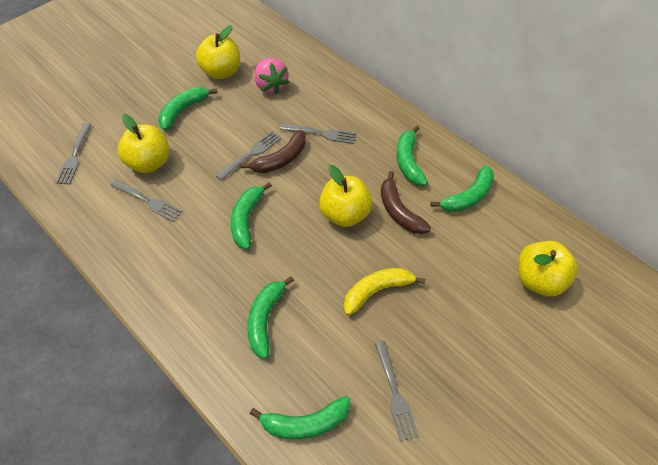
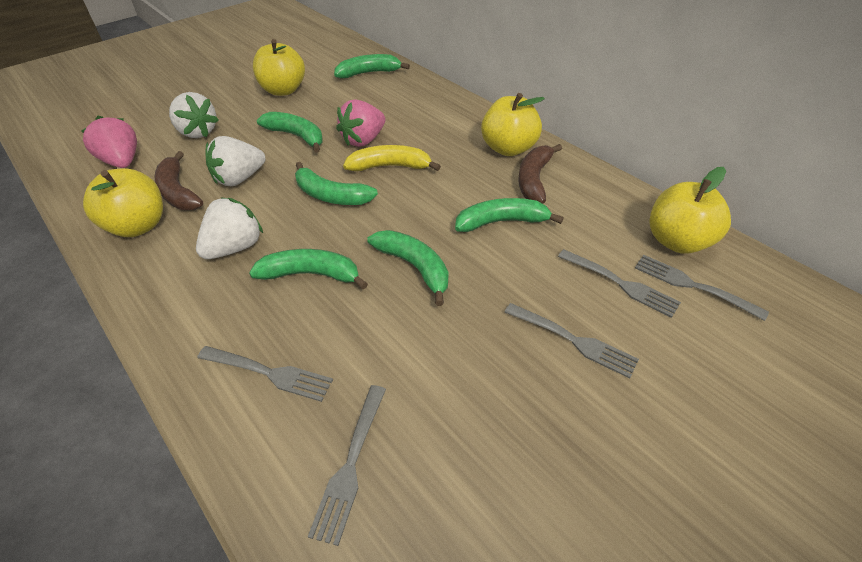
pink strawberry: 1 -> 2
white strawberry: 0 -> 3

